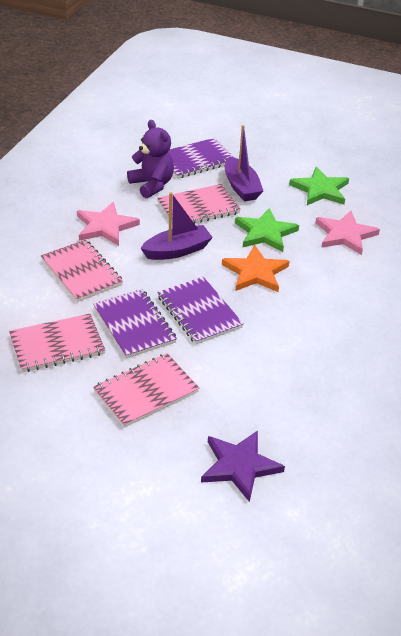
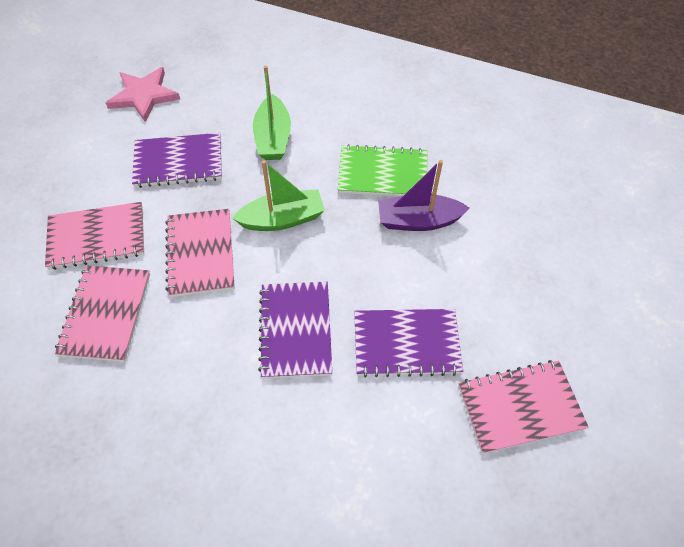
green boat: 0 -> 2
green notebook: 0 -> 1
green star: 2 -> 0
orange star: 1 -> 0
pink star: 2 -> 1
purple boat: 2 -> 1
purple star: 1 -> 0
purple teddy bear: 1 -> 0

